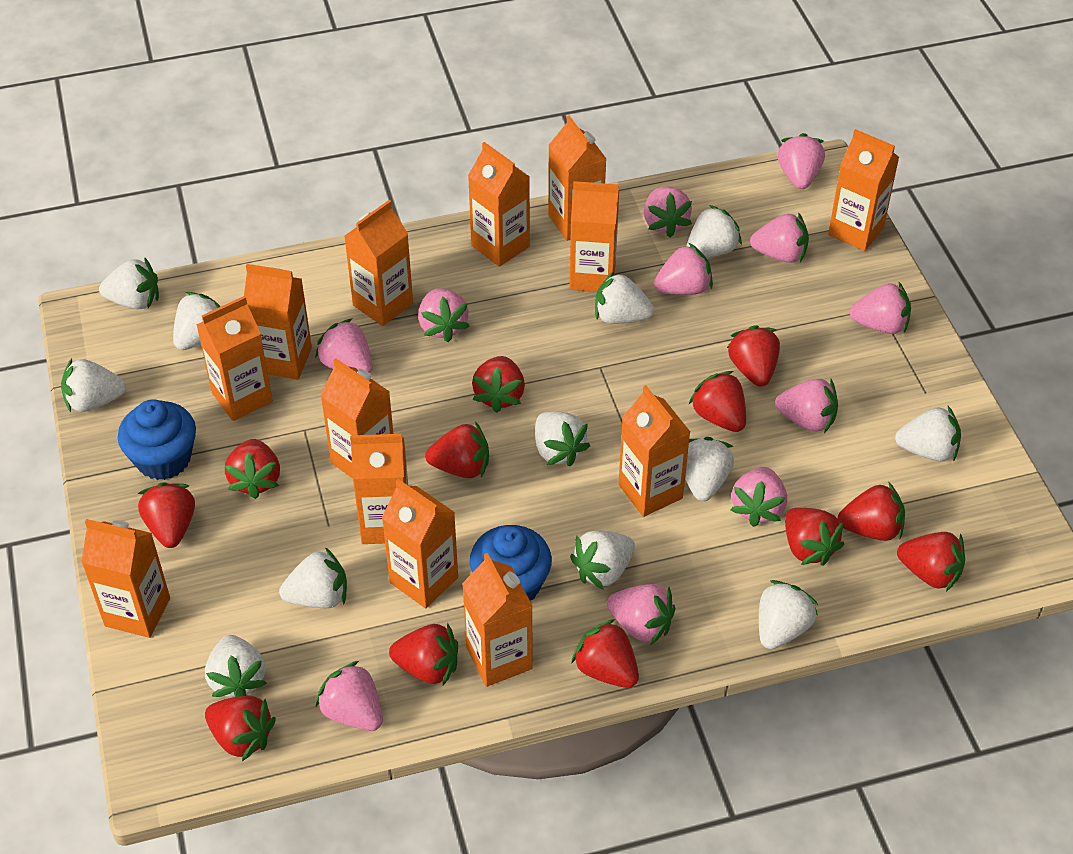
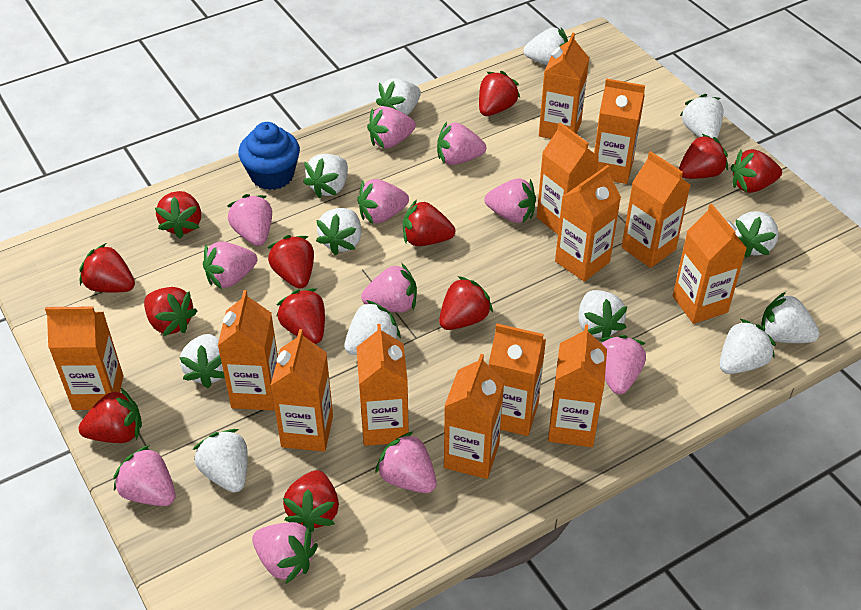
blue cupcake: 2 -> 1

